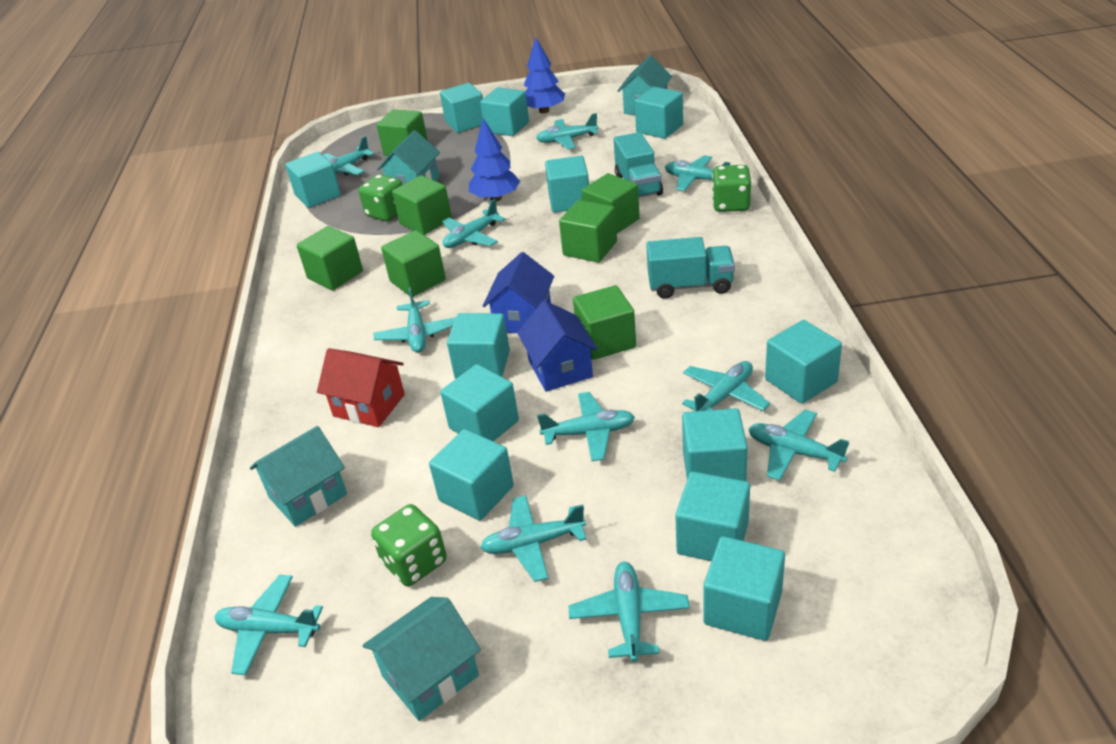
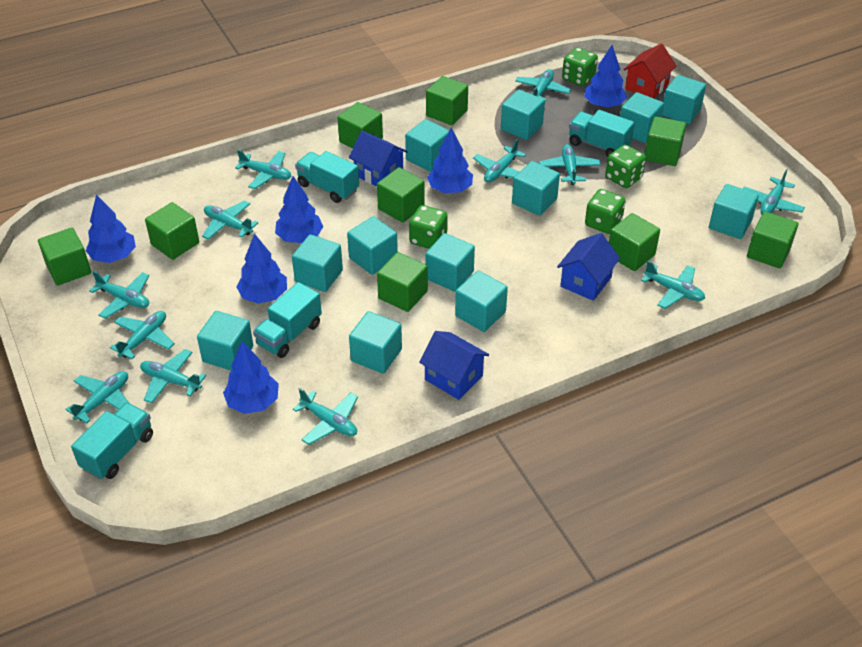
blue house: 2 -> 3
blue tree: 2 -> 6
green cube: 7 -> 9
green dice: 3 -> 4
turquoise house: 4 -> 0
turquoise plane: 11 -> 12
turquoise truck: 2 -> 4

